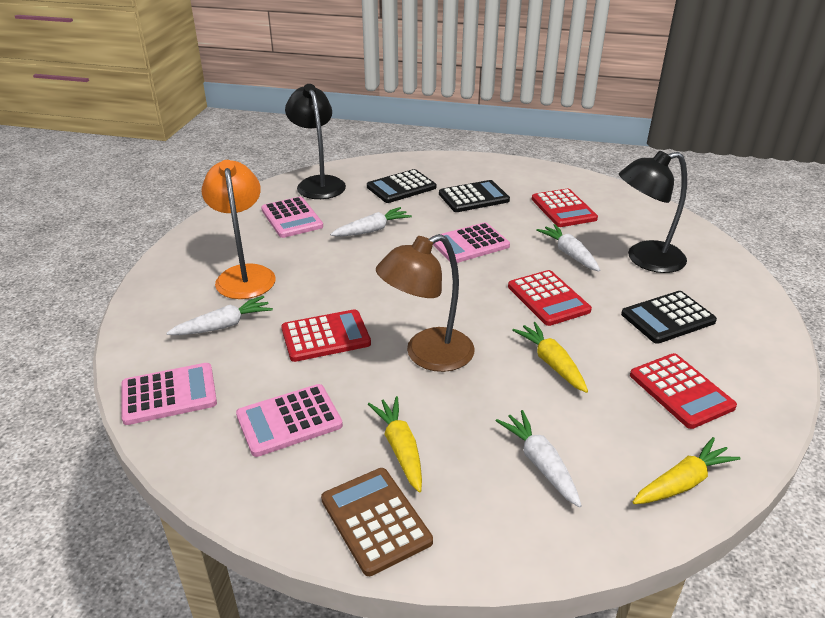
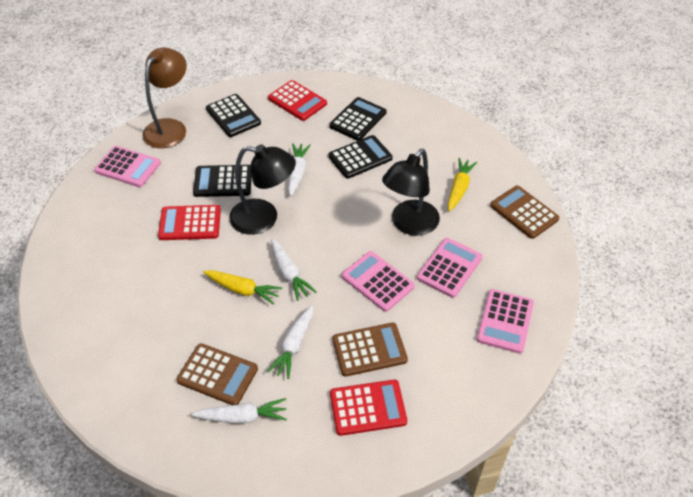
black calculator: 3 -> 4
brown calculator: 1 -> 3
orange lamp: 1 -> 0
red calculator: 4 -> 3
yellow carrot: 3 -> 2

